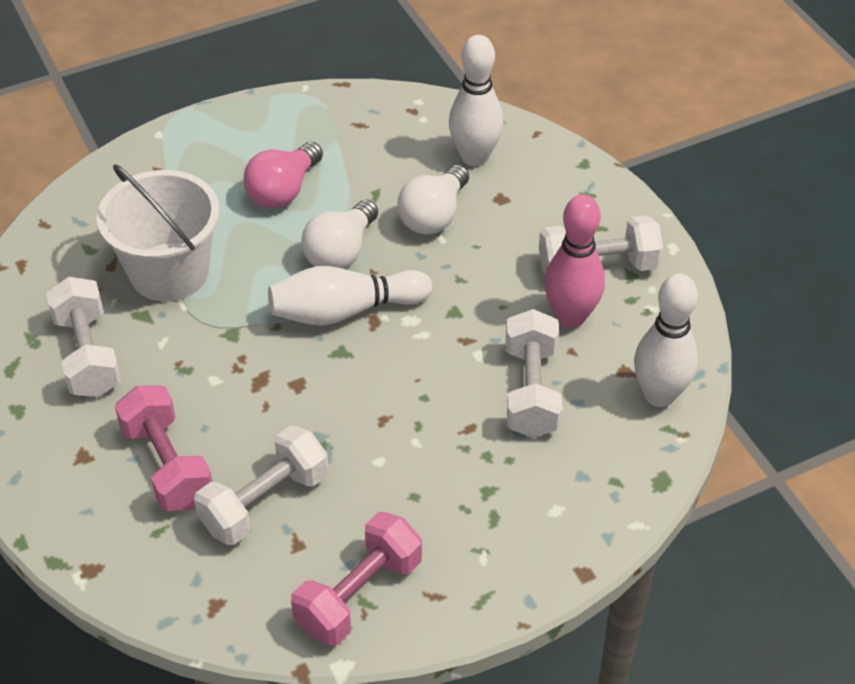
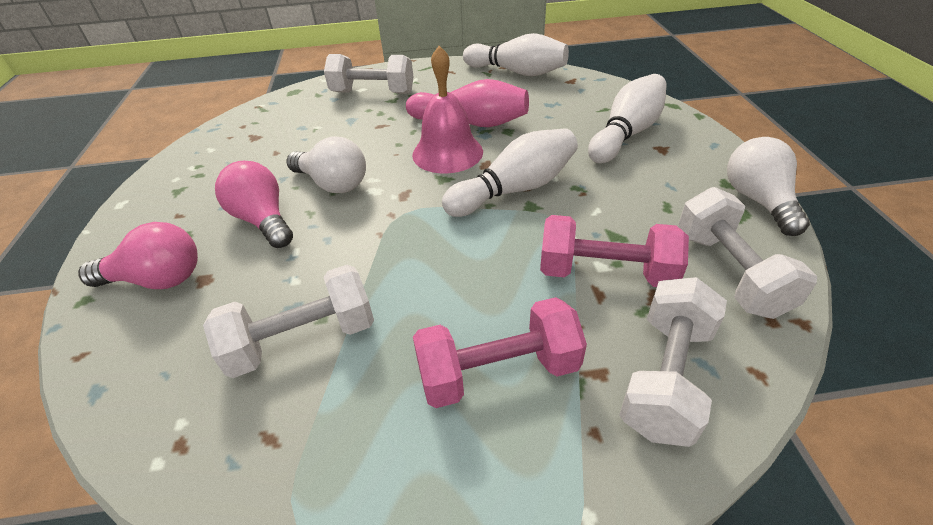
pink bell: 0 -> 1
pink light bulb: 1 -> 2
white bucket: 1 -> 0

